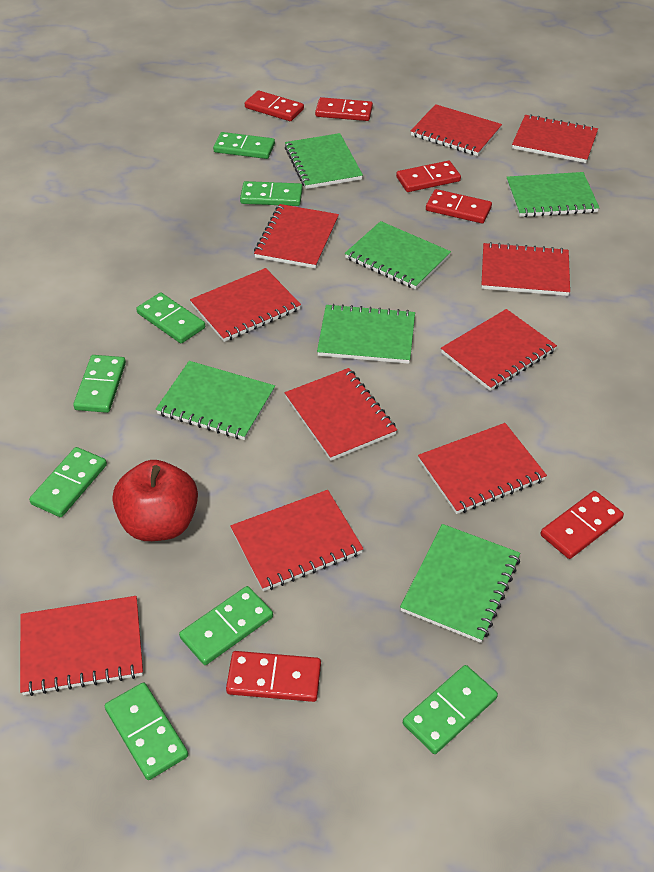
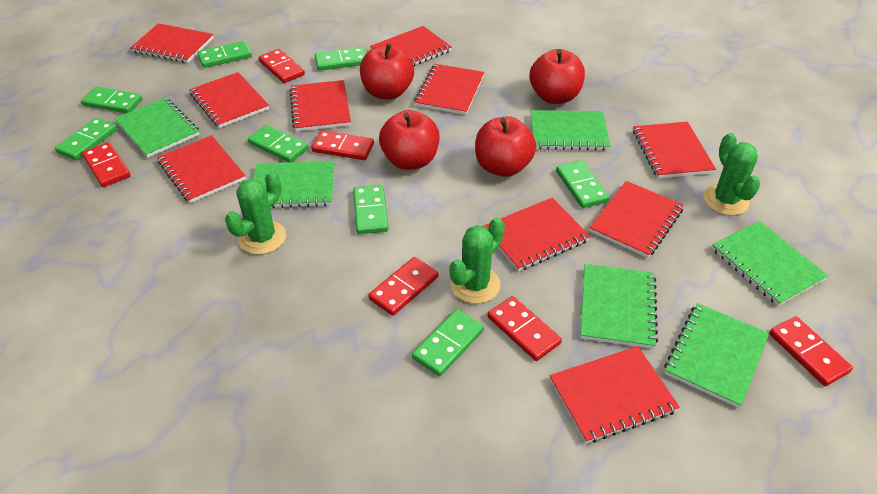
green cactus: 0 -> 3
red apple: 1 -> 4

